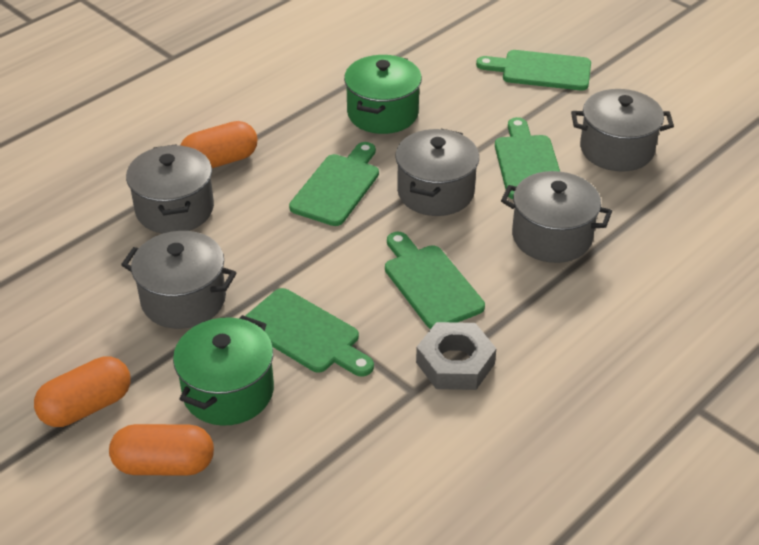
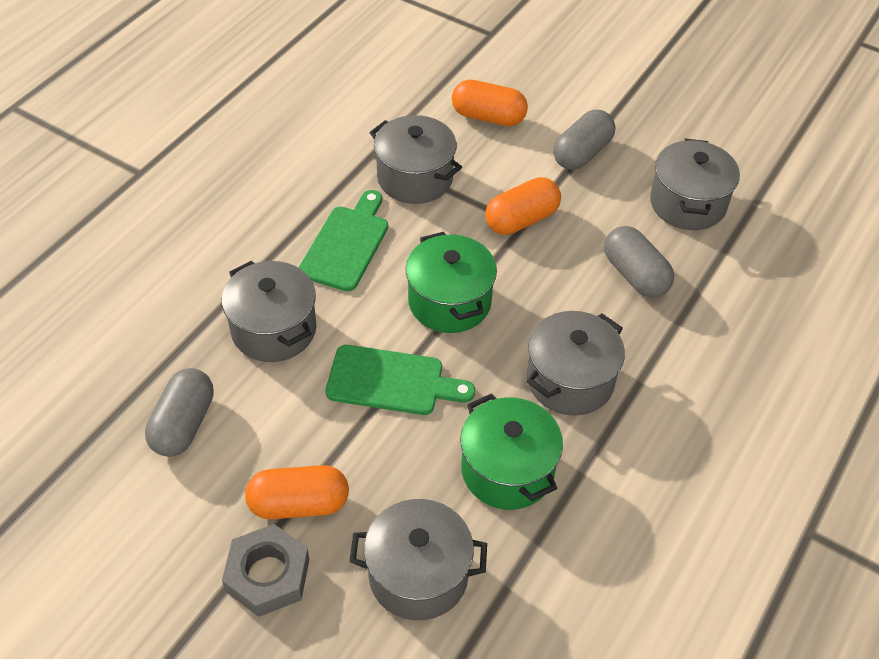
green cutting board: 5 -> 2
grey capsule: 0 -> 3

